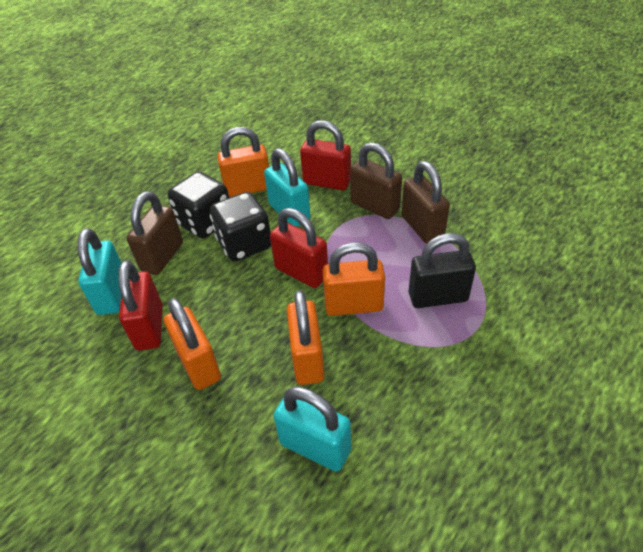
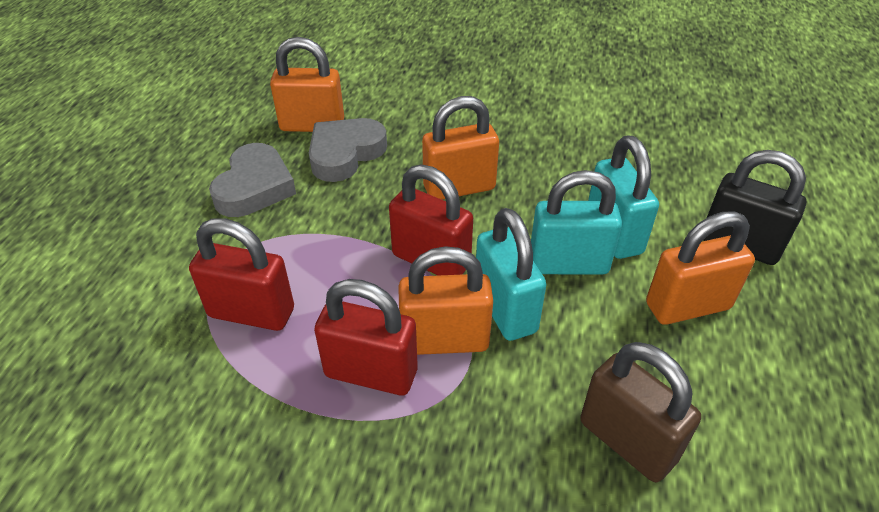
black dice: 2 -> 0
brown padlock: 3 -> 1
grey heart: 0 -> 2

